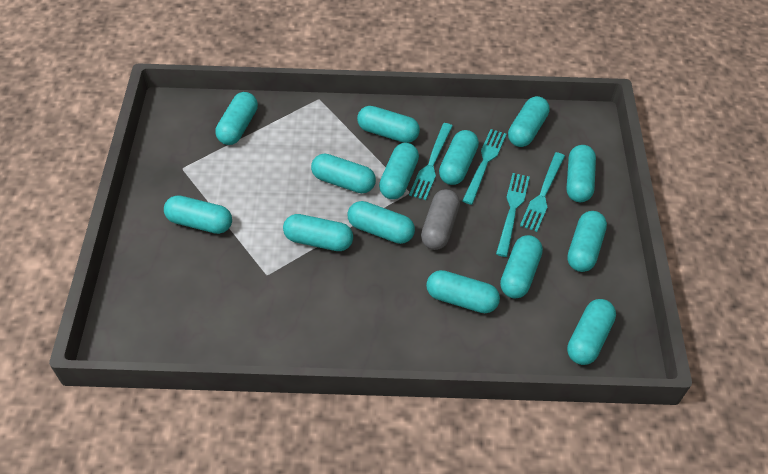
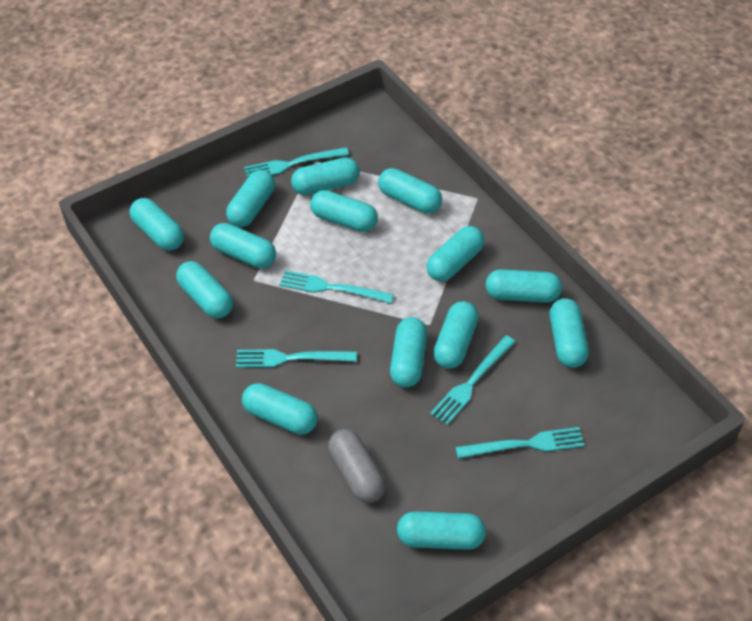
turquoise fork: 4 -> 5

